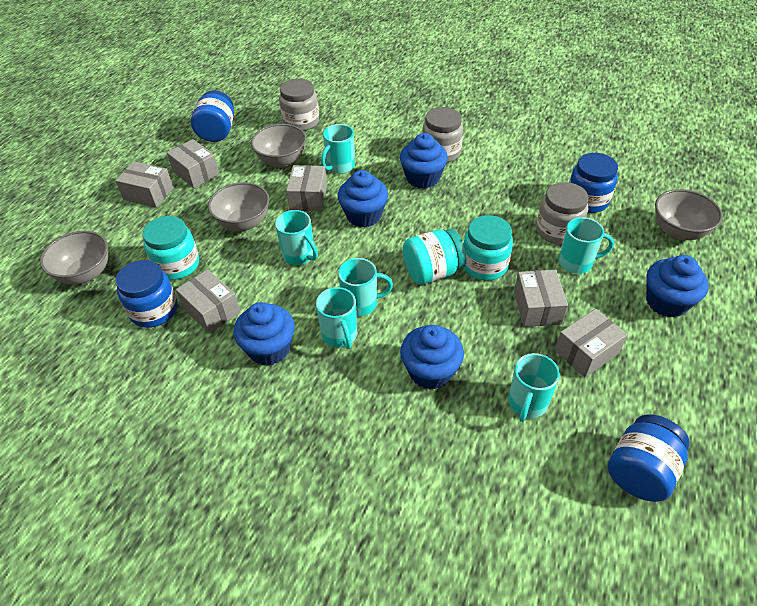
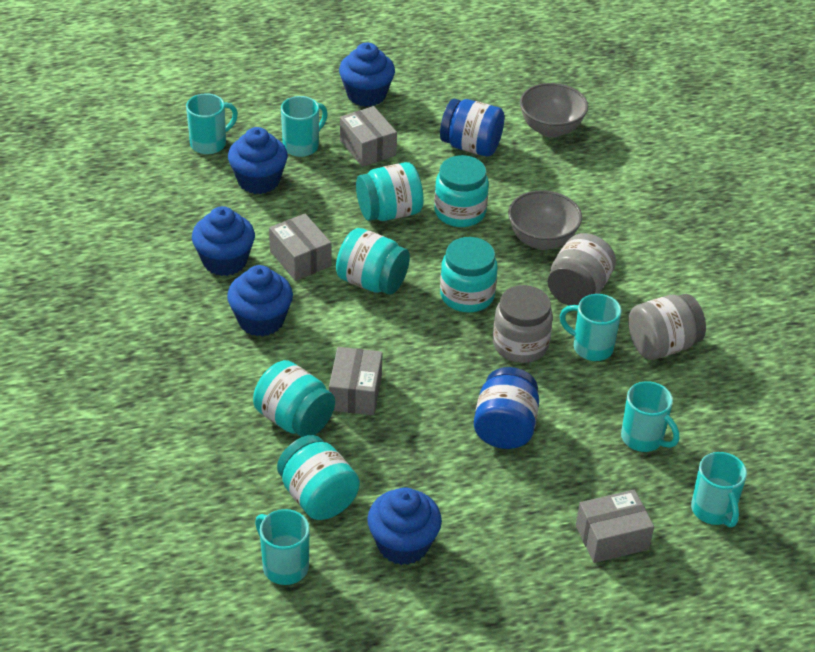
blue jar: 4 -> 2
grey bowl: 4 -> 2
grey box: 6 -> 4
turquoise jar: 3 -> 6

